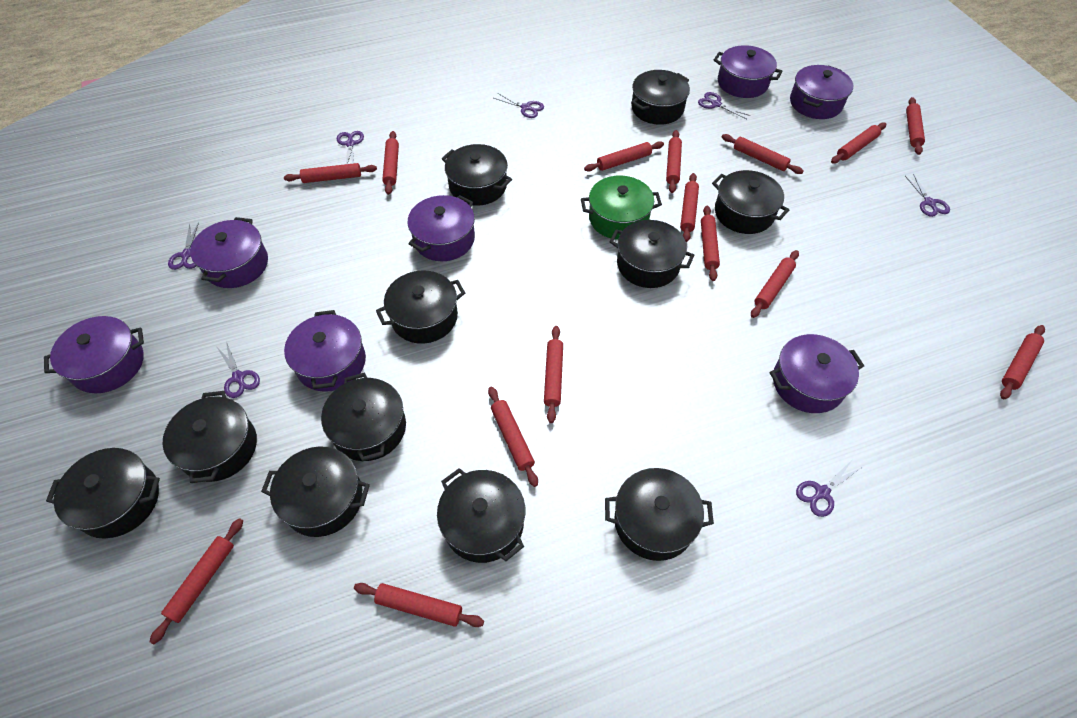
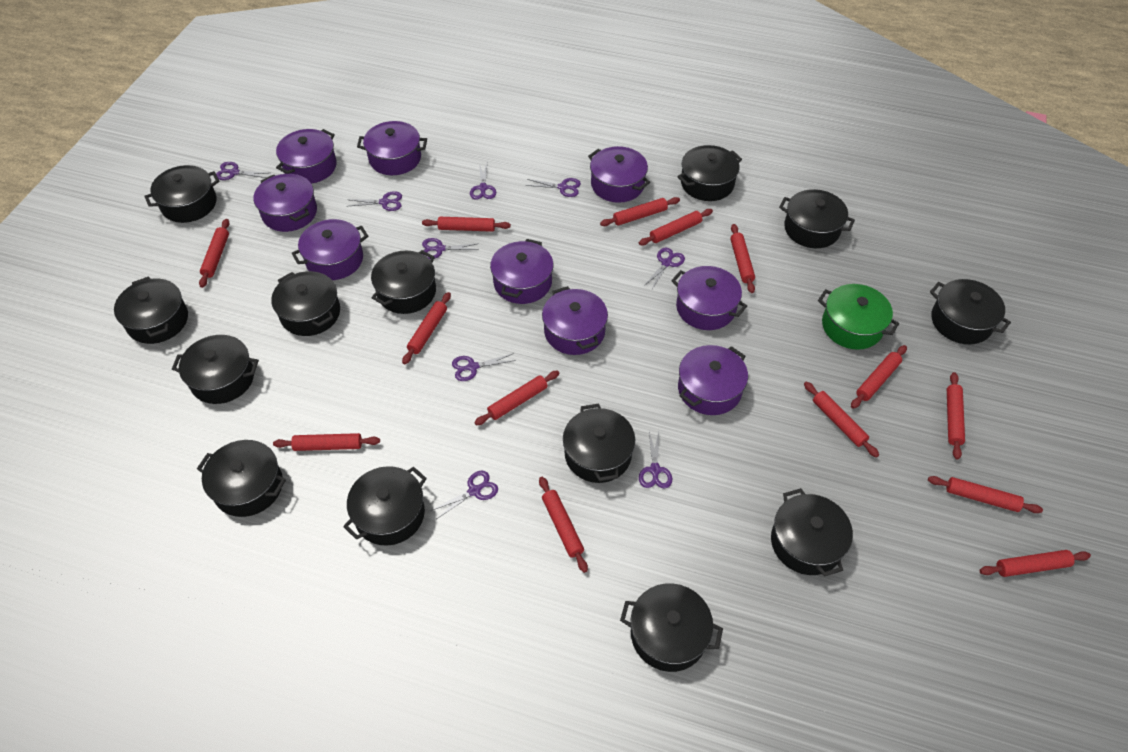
black pot: 11 -> 13
purple pot: 7 -> 9
purple scissors: 7 -> 9
red rolling pin: 15 -> 14

